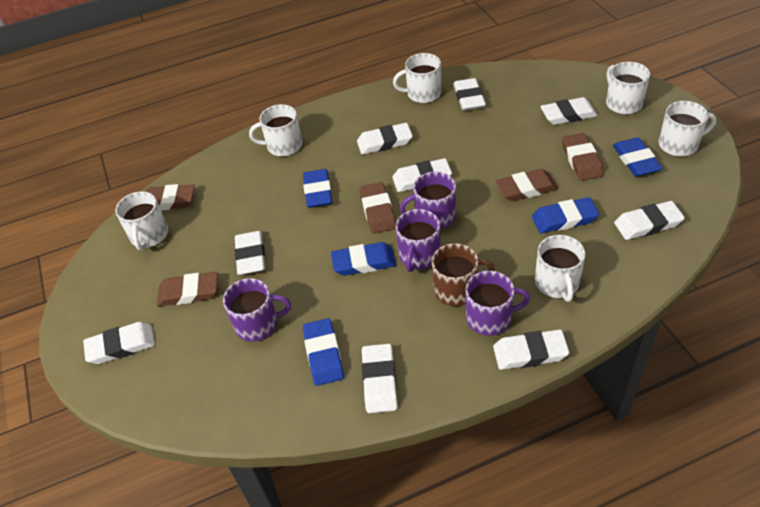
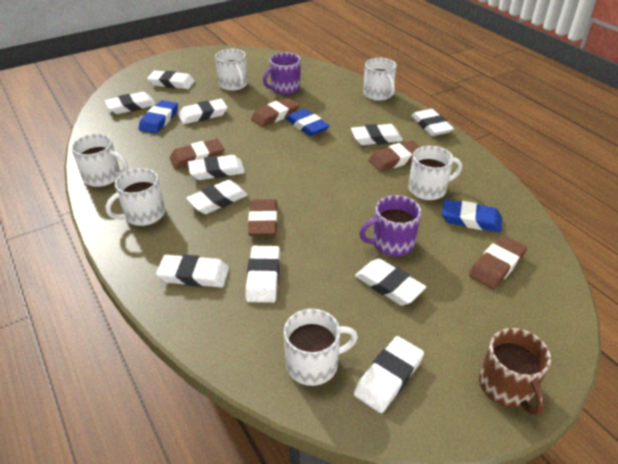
blue eraser: 5 -> 3
purple mug: 4 -> 2
white eraser: 9 -> 11

